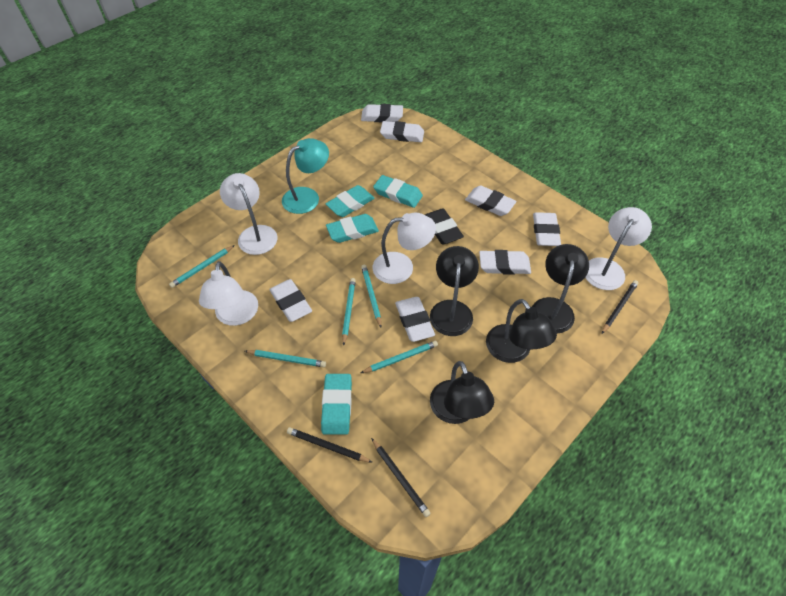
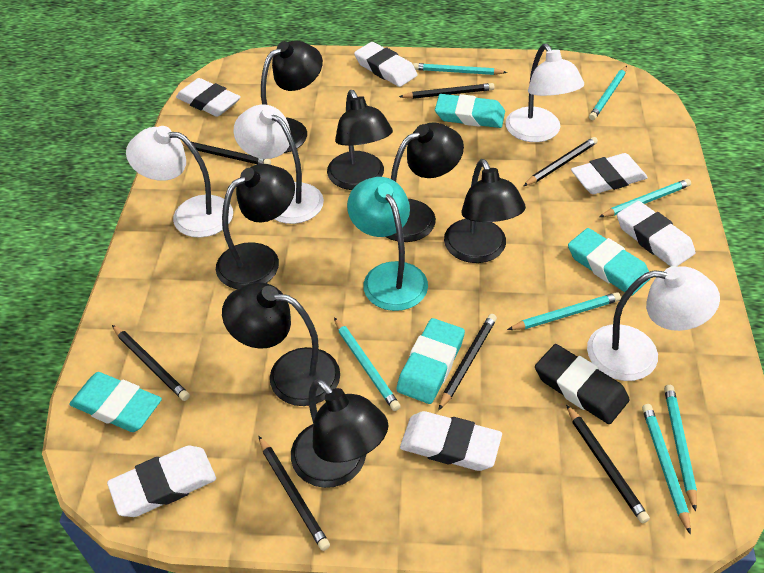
black lamp: 4 -> 7
black pencil: 3 -> 7
turquoise pencil: 5 -> 7
white eraser: 7 -> 6

